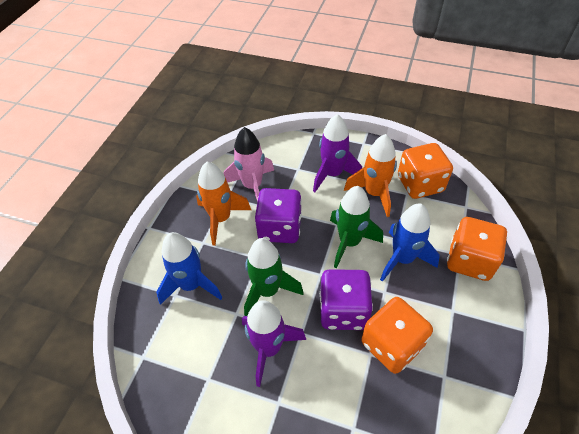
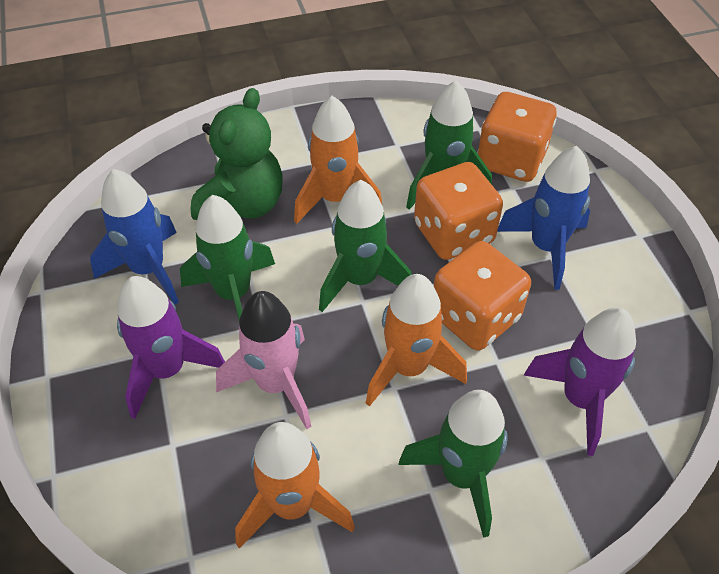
green rocket: 2 -> 4
green teddy bear: 0 -> 1
orange rocket: 2 -> 3
purple dice: 2 -> 0

